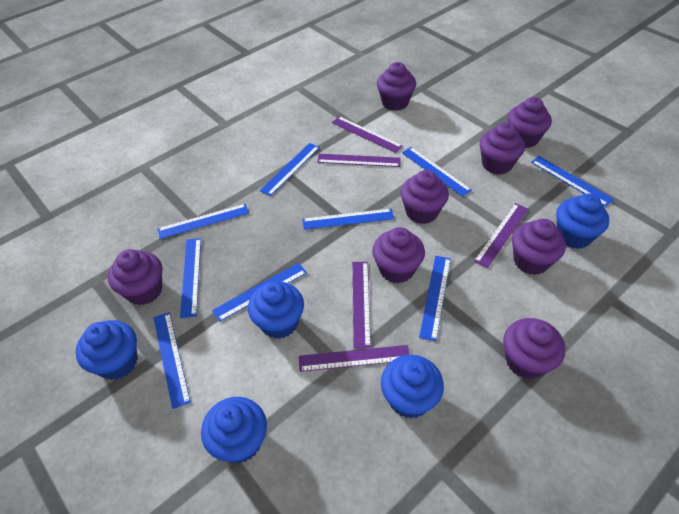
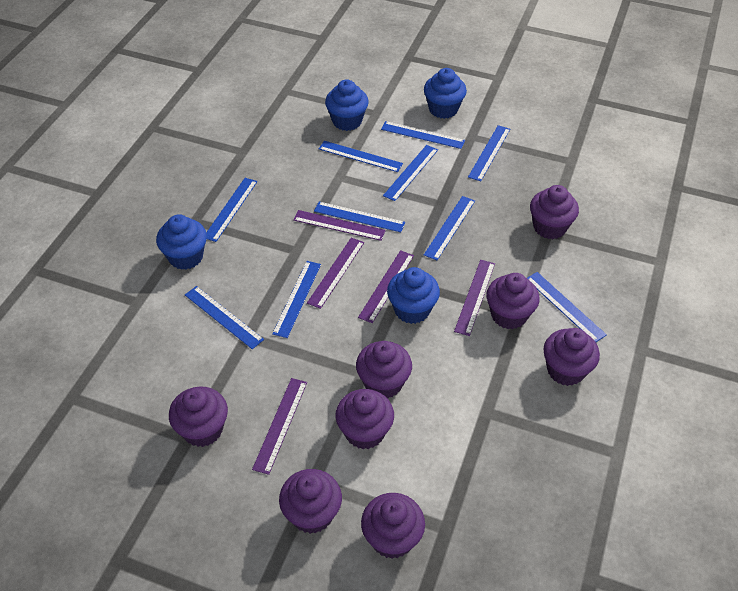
blue cupcake: 5 -> 4
blue ruler: 9 -> 10

